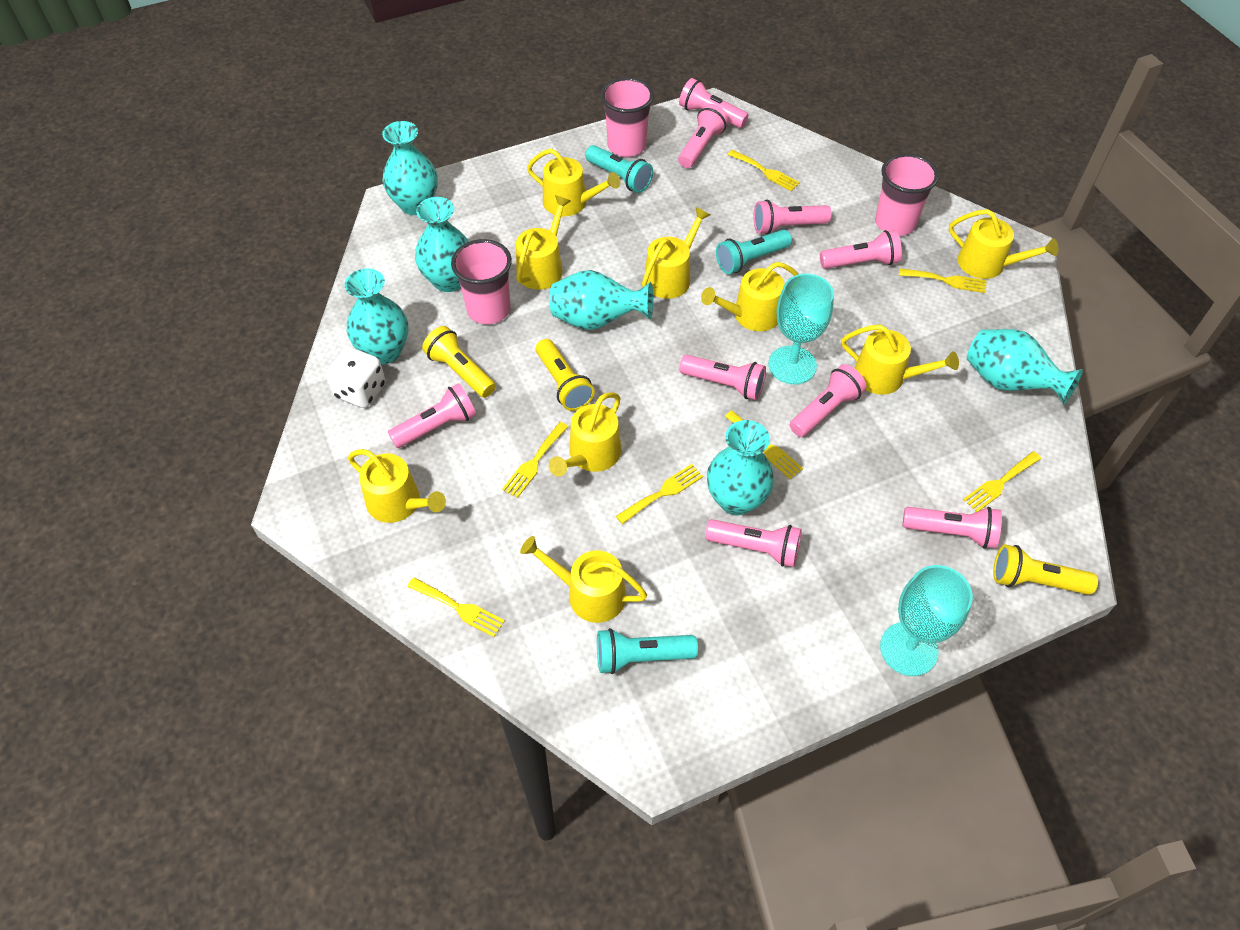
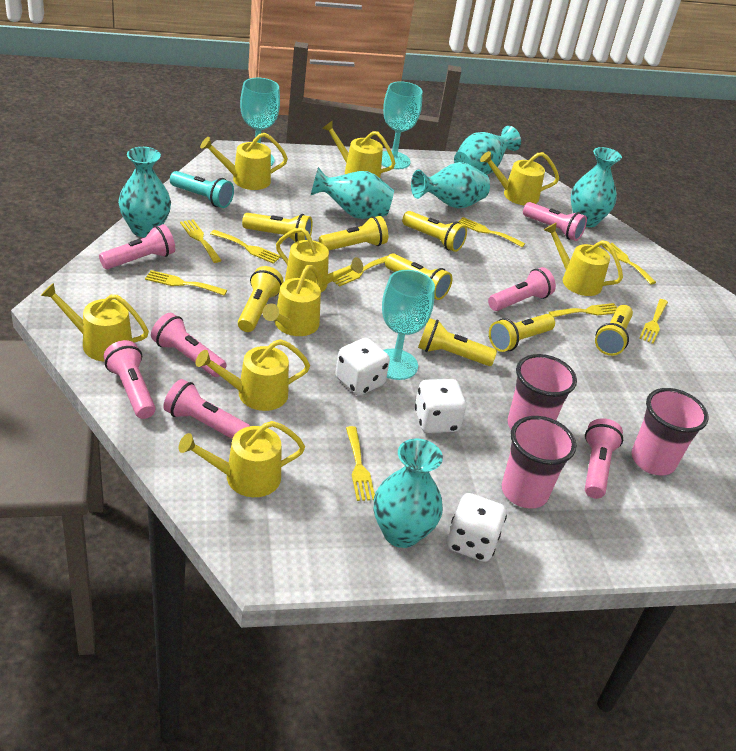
pink flashlight: 9 -> 7
turquoise flashlight: 3 -> 1
turquoise goblet: 2 -> 3
white dice: 1 -> 3
yellow flashlight: 3 -> 8
yellow fork: 7 -> 9

